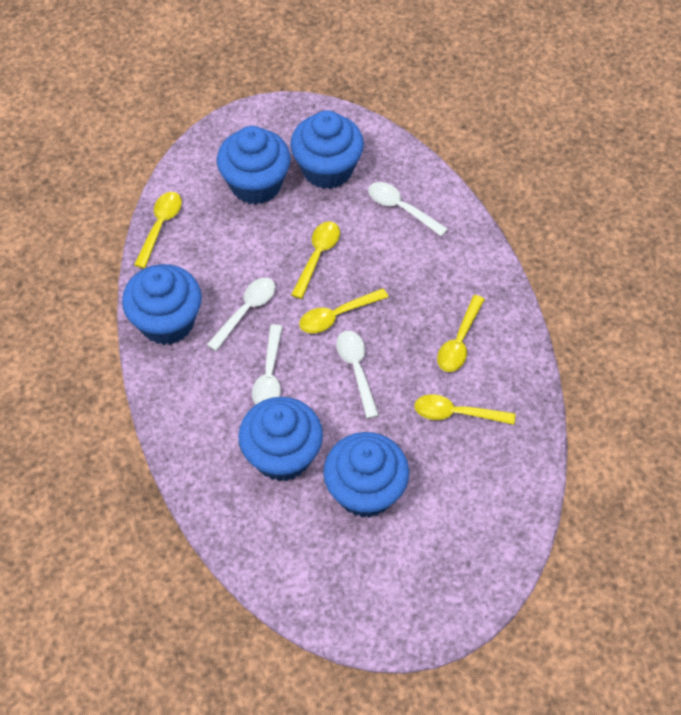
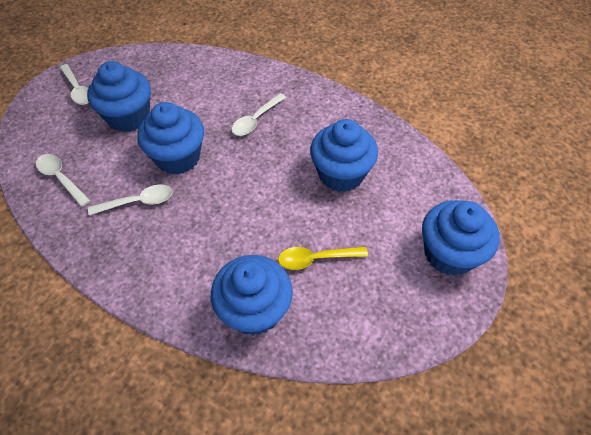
yellow spoon: 5 -> 1

